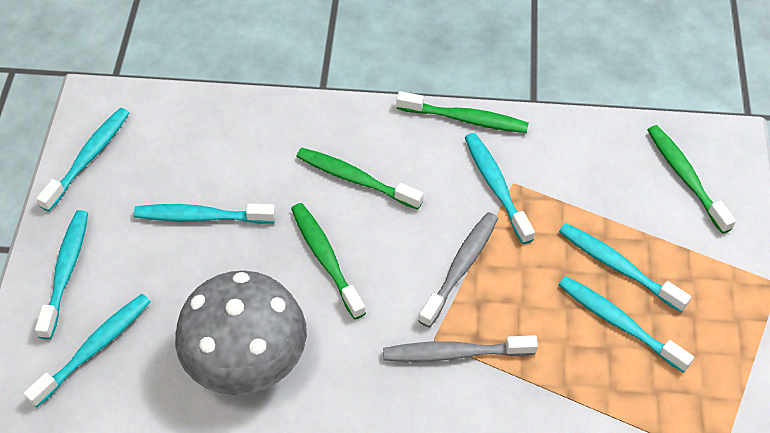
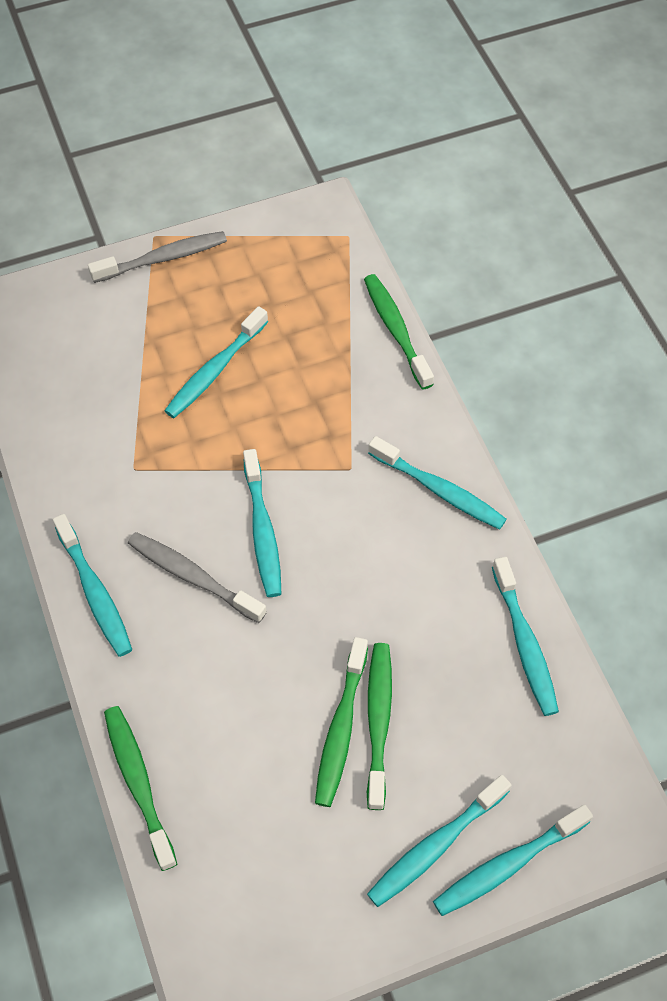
grey mushroom: 1 -> 0

